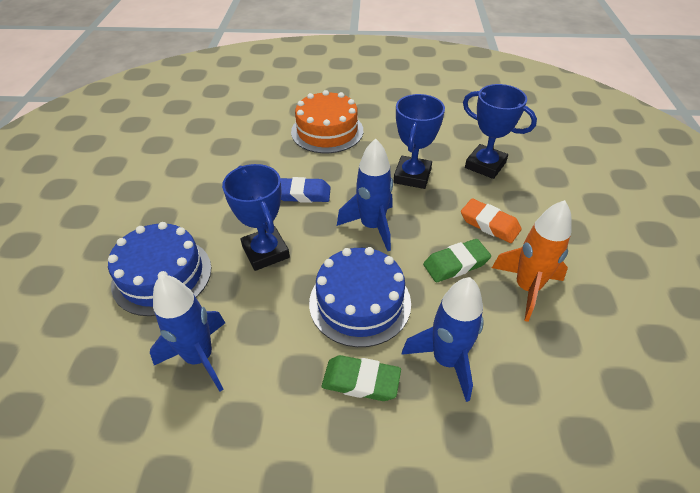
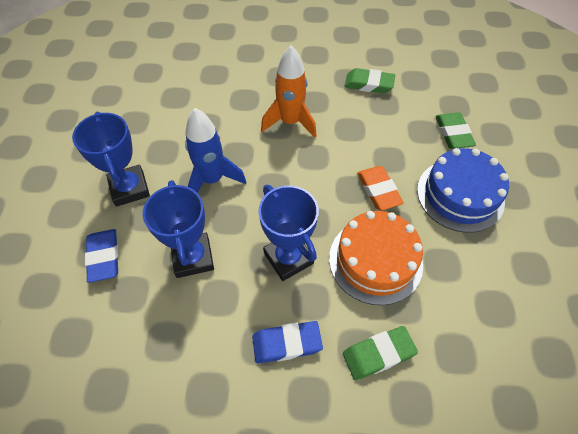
blue cake: 2 -> 1
blue eraser: 1 -> 2
blue rocket: 3 -> 1
green eraser: 2 -> 3

